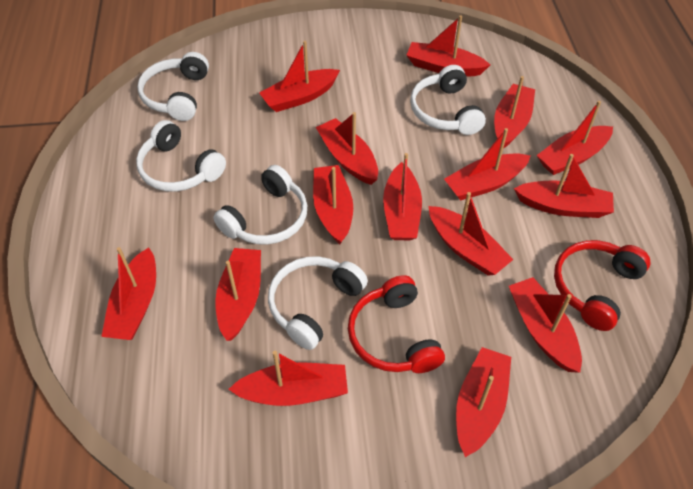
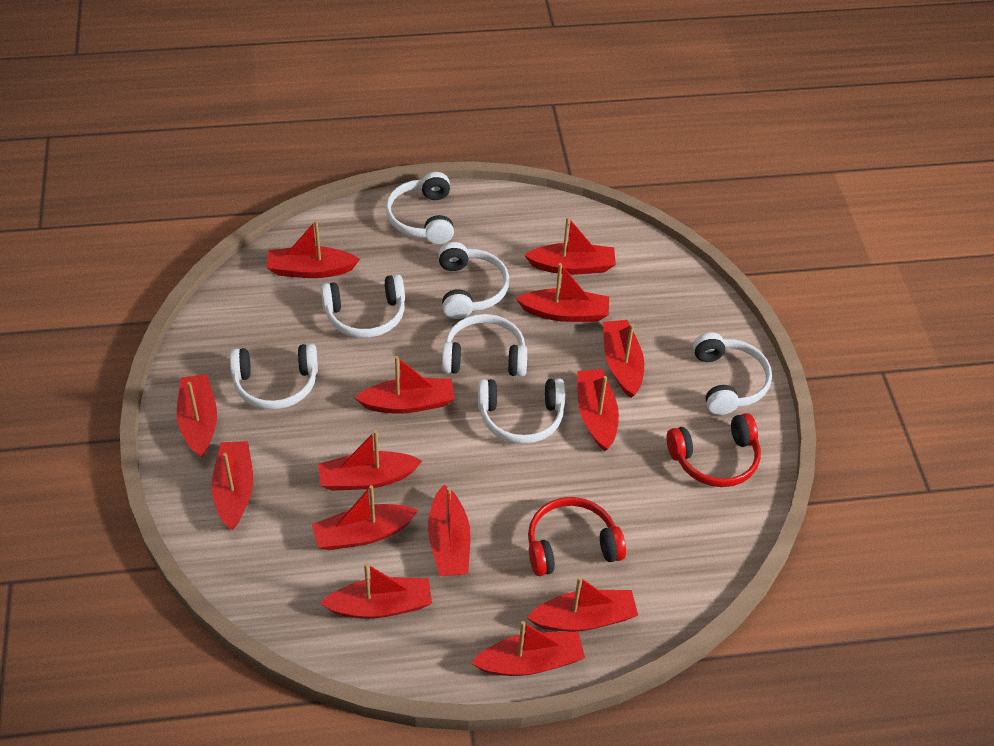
red boat: 15 -> 14
white headphones: 5 -> 7

